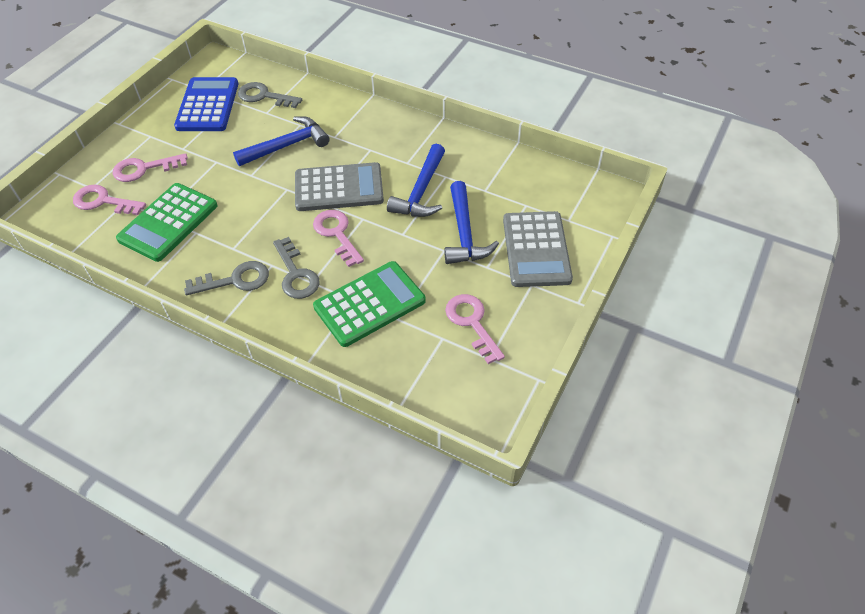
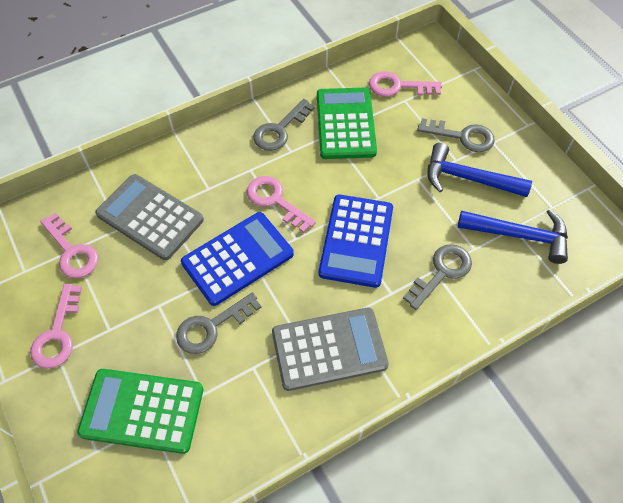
blue calculator: 1 -> 2
blue hammer: 3 -> 2
grey key: 3 -> 4

